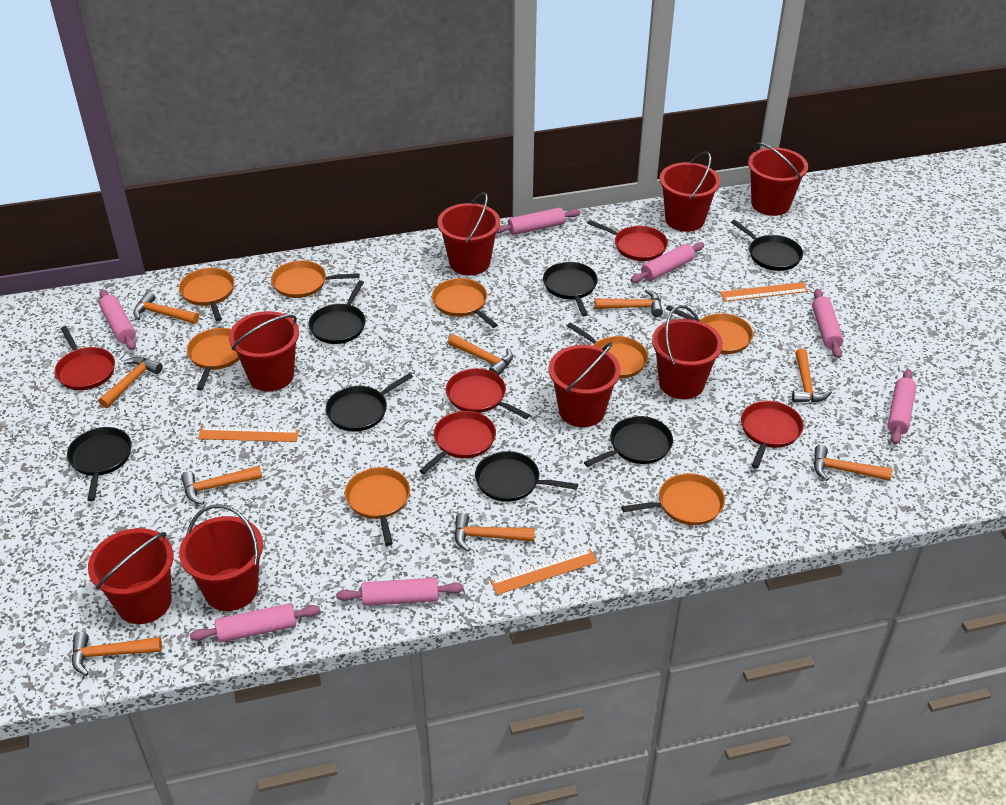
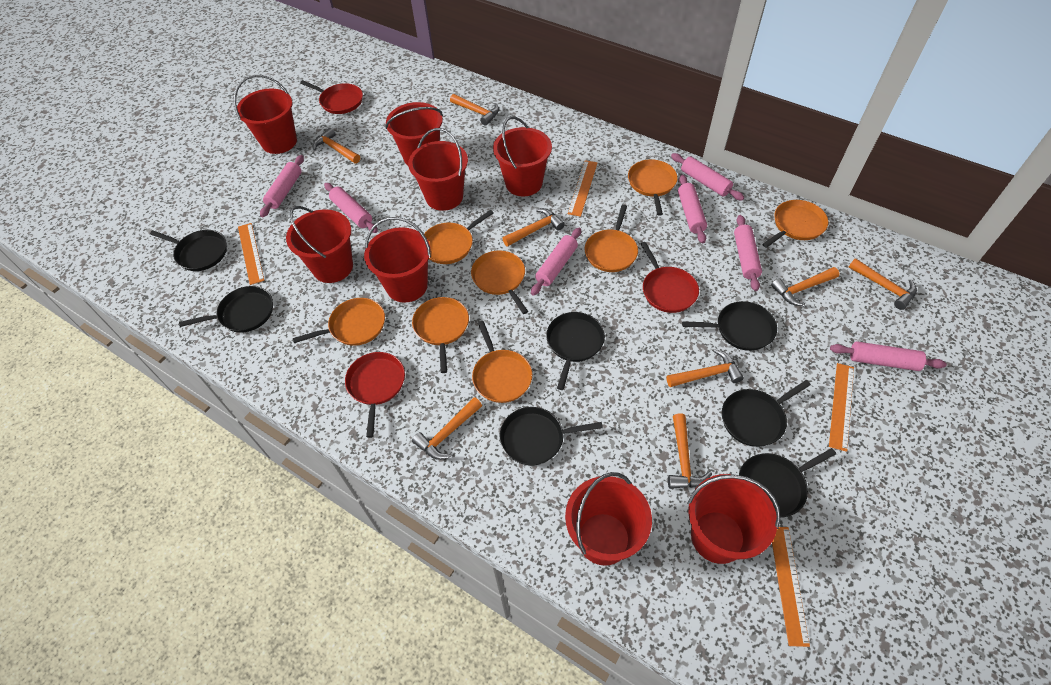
orange hammer: 9 -> 8
orange ruler: 3 -> 4
red pan: 5 -> 3

